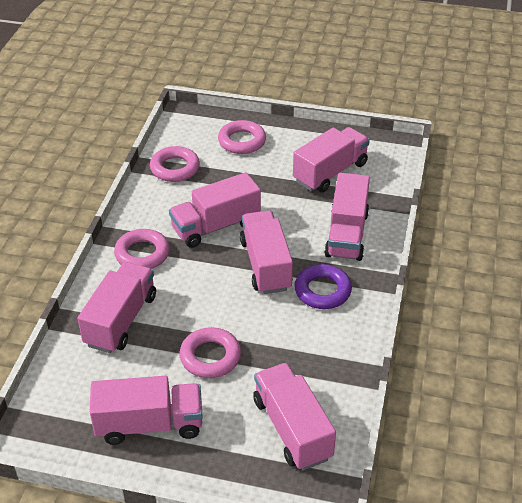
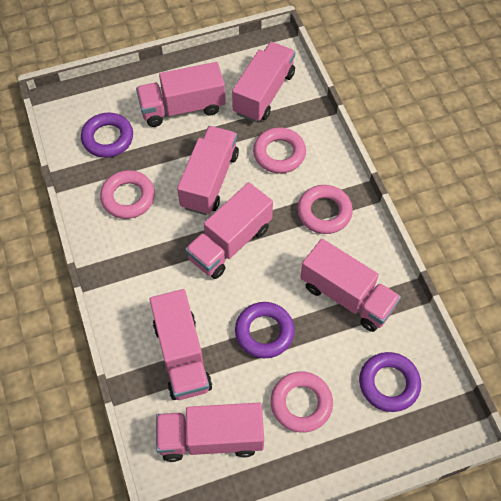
purple ring: 1 -> 3

